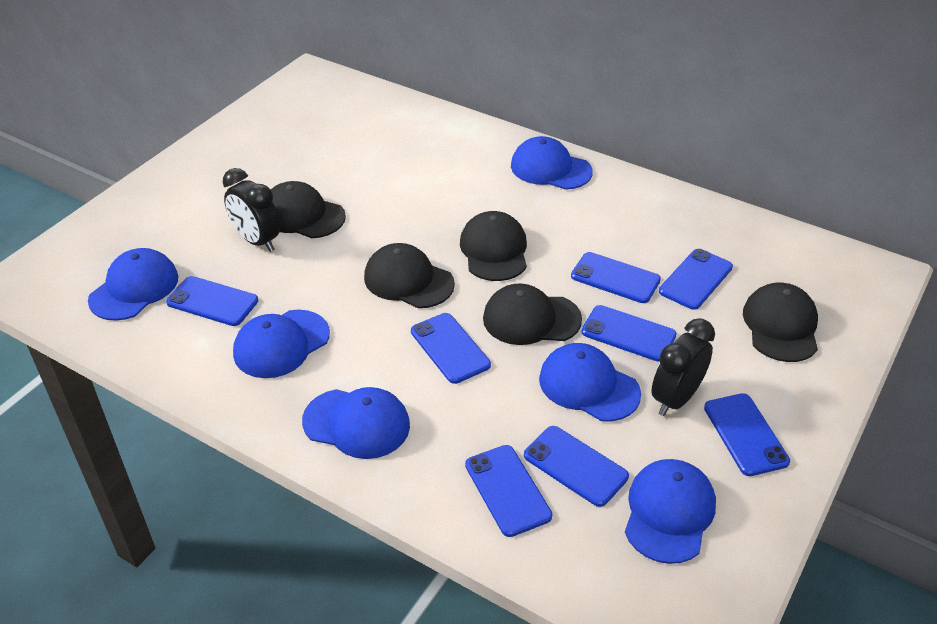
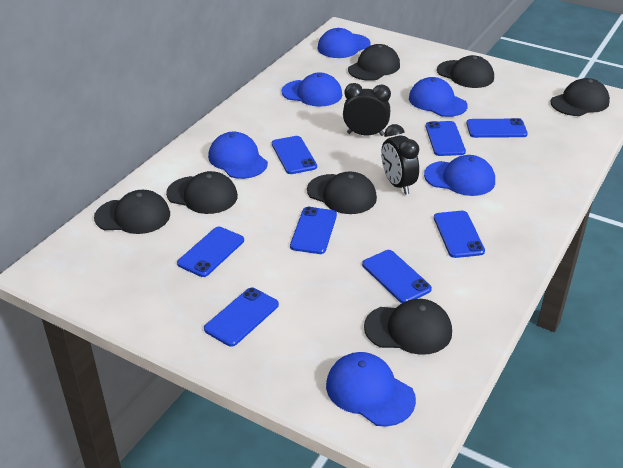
black cap: 5 -> 7

